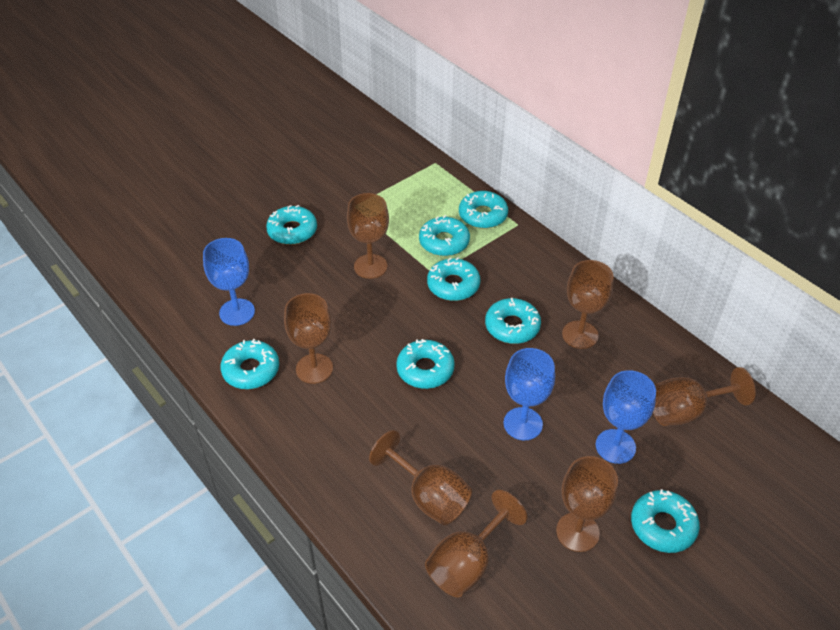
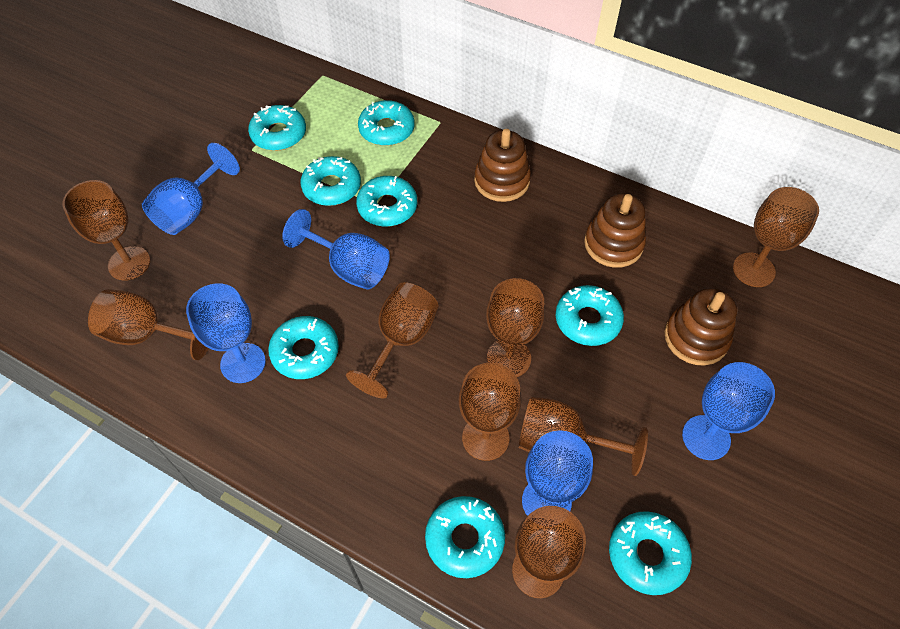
blue goblet: 3 -> 5
brown goblet: 7 -> 8
brown stacking toy: 0 -> 3

